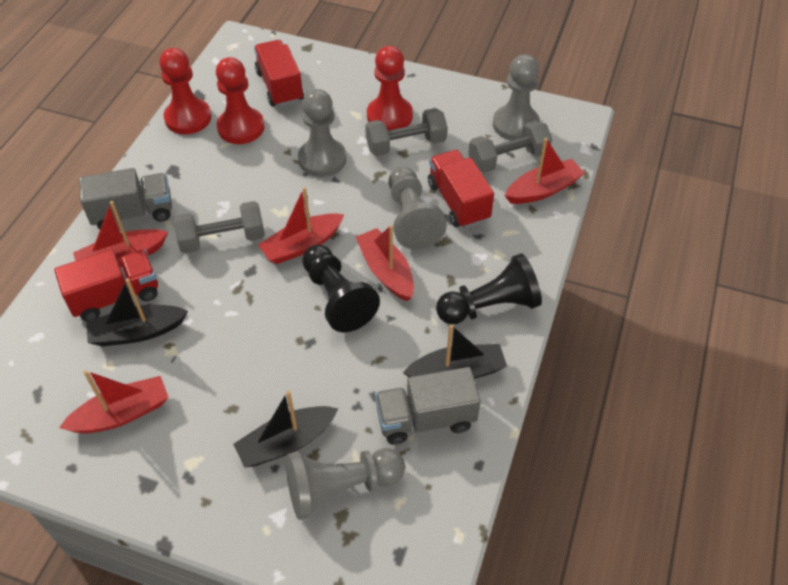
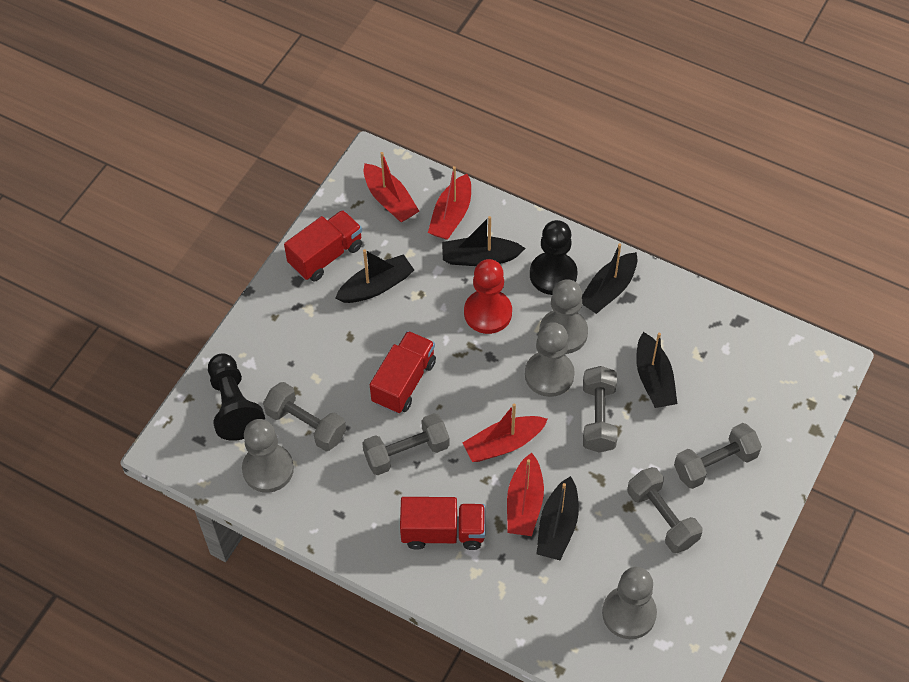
black boat: 3 -> 5
grey dumbbell: 3 -> 5
grey truck: 2 -> 0
red boat: 5 -> 4
red pawn: 3 -> 1

